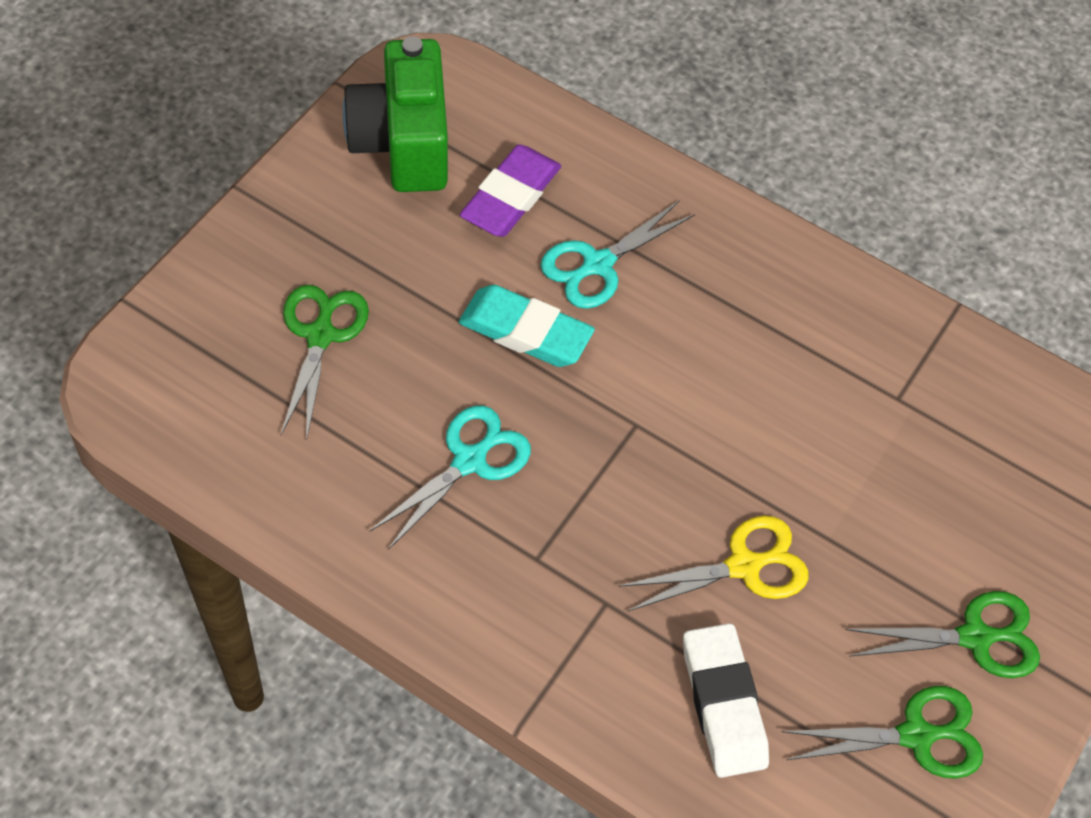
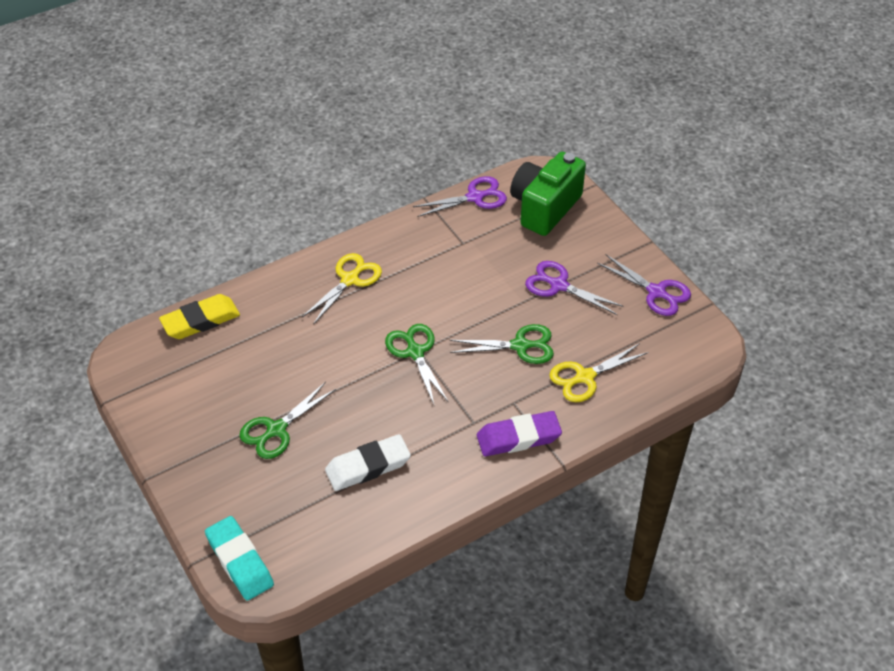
purple scissors: 0 -> 3
turquoise scissors: 2 -> 0
yellow eraser: 0 -> 1
yellow scissors: 1 -> 2

